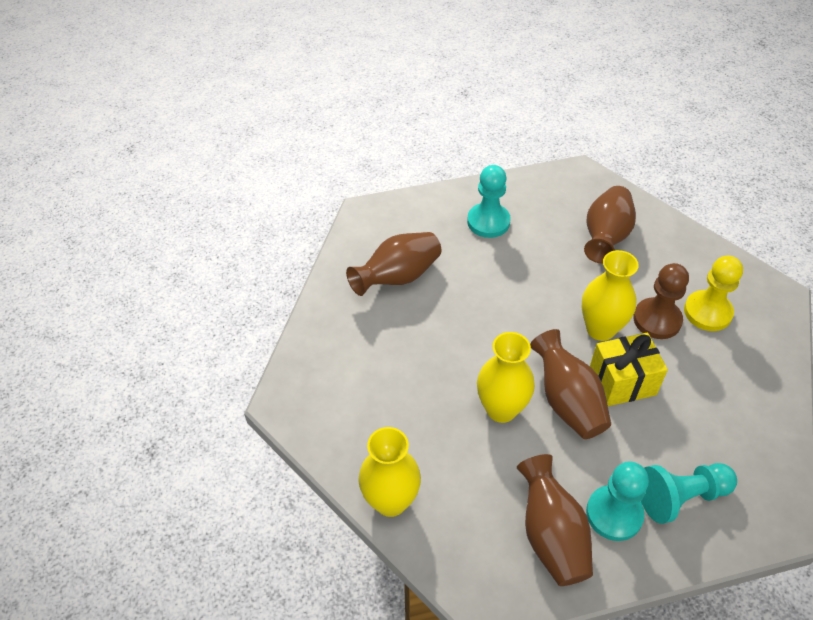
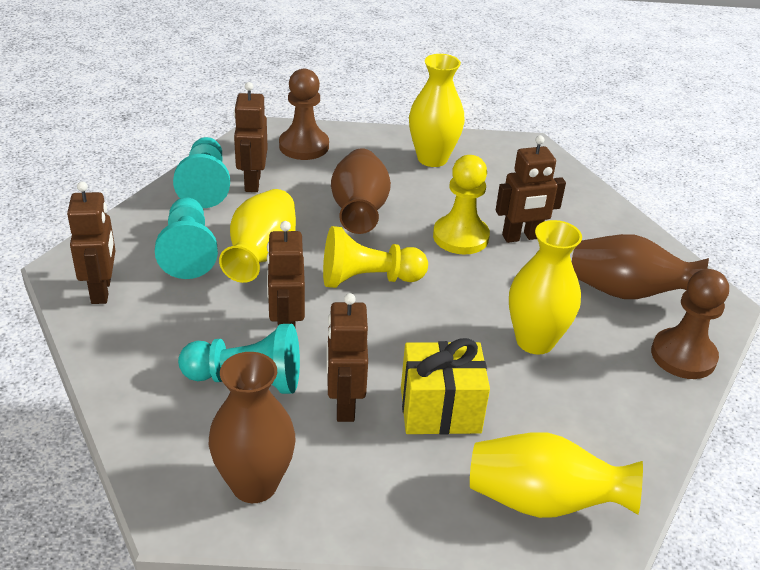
brown pawn: 1 -> 2
brown robot: 0 -> 5
brown vase: 4 -> 3
yellow pawn: 1 -> 2
yellow vase: 3 -> 4

